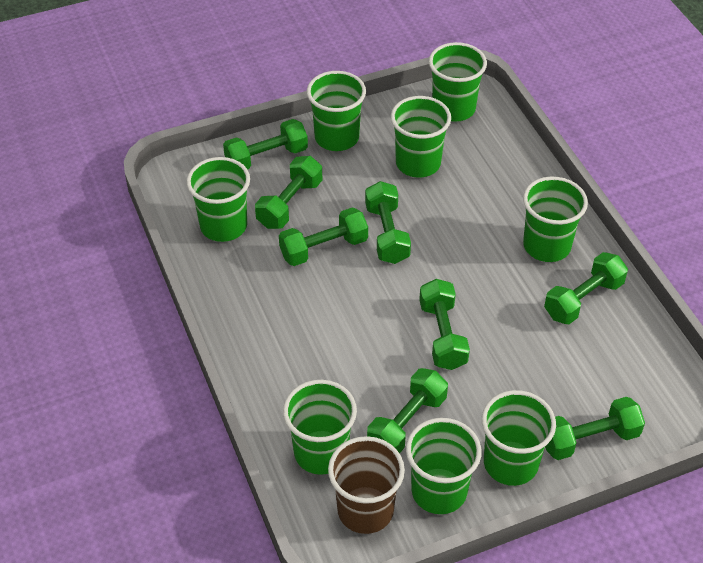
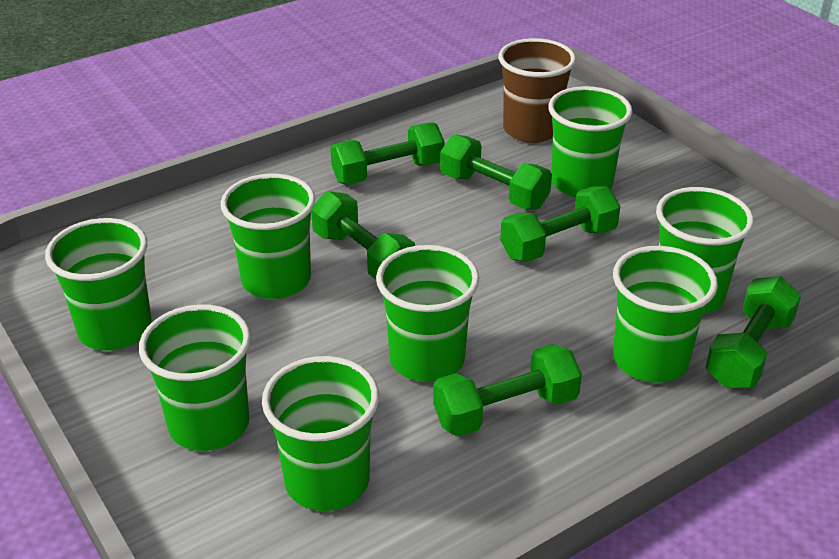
green dumbbell: 8 -> 6

